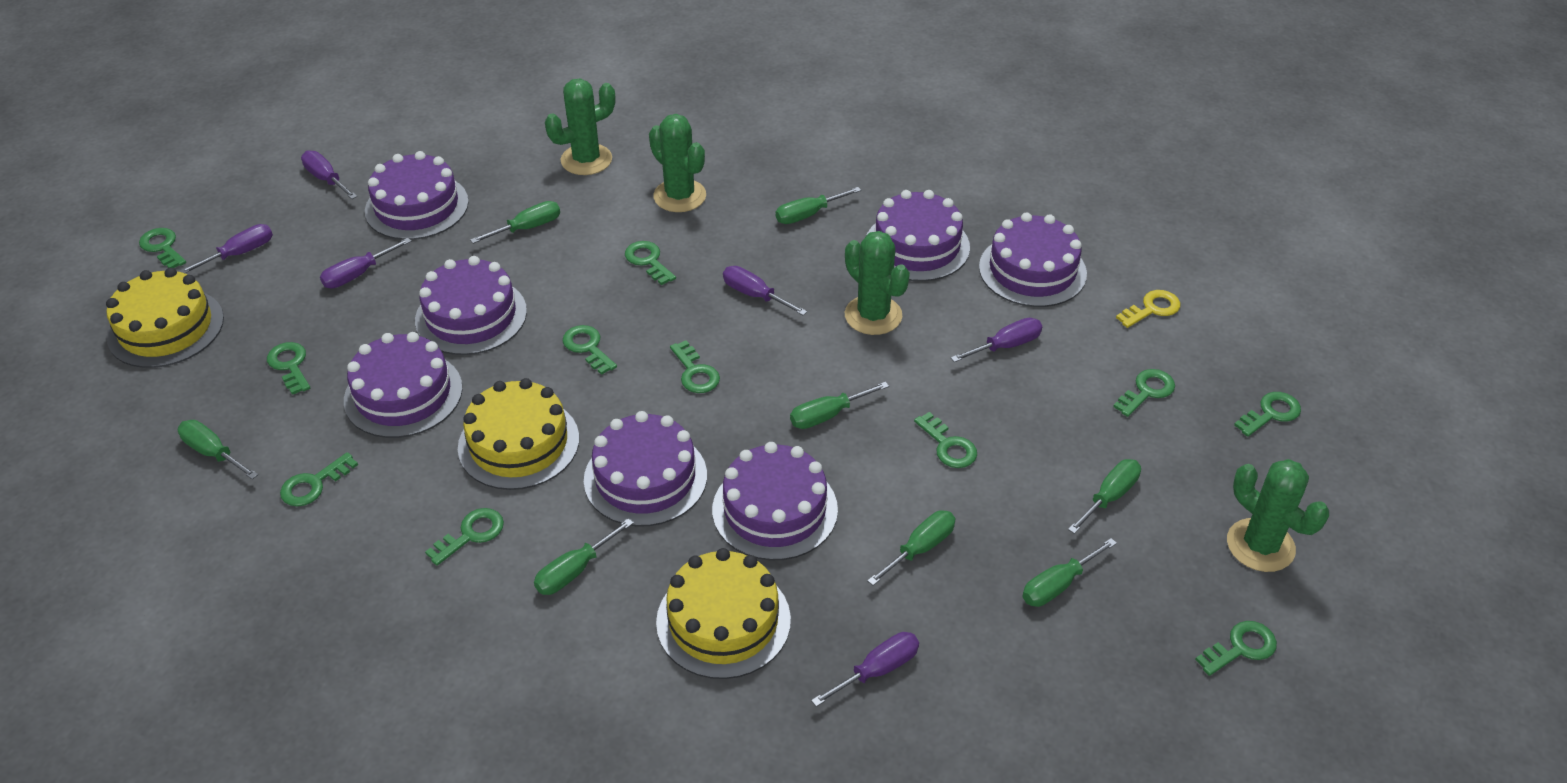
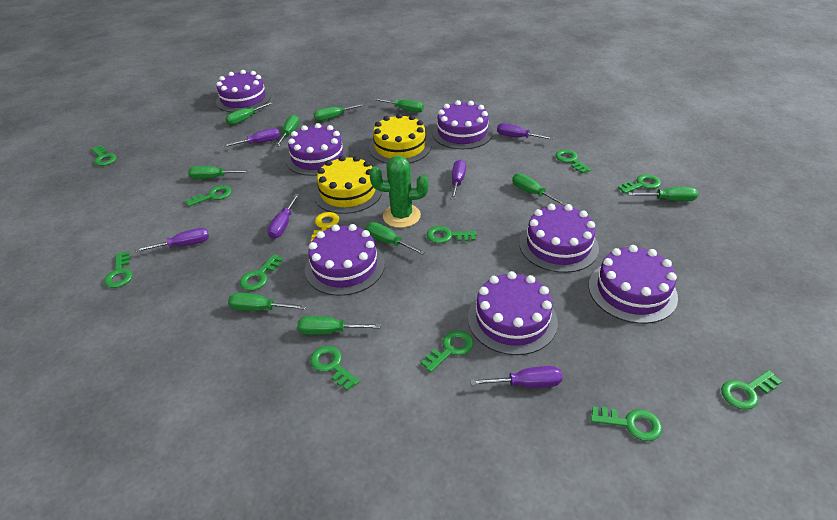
green cactus: 4 -> 1
green screwdriver: 8 -> 10
yellow cake: 3 -> 2

